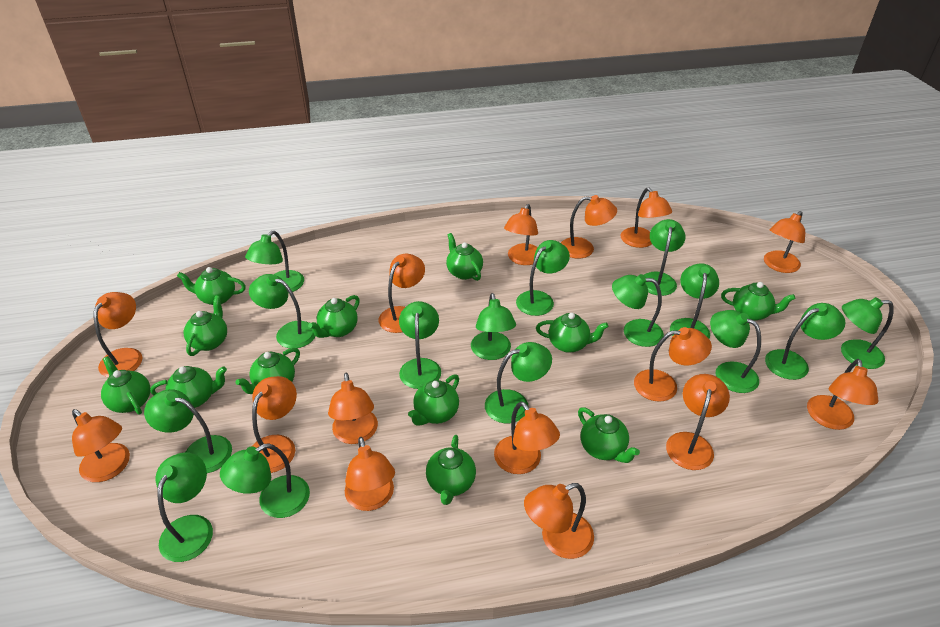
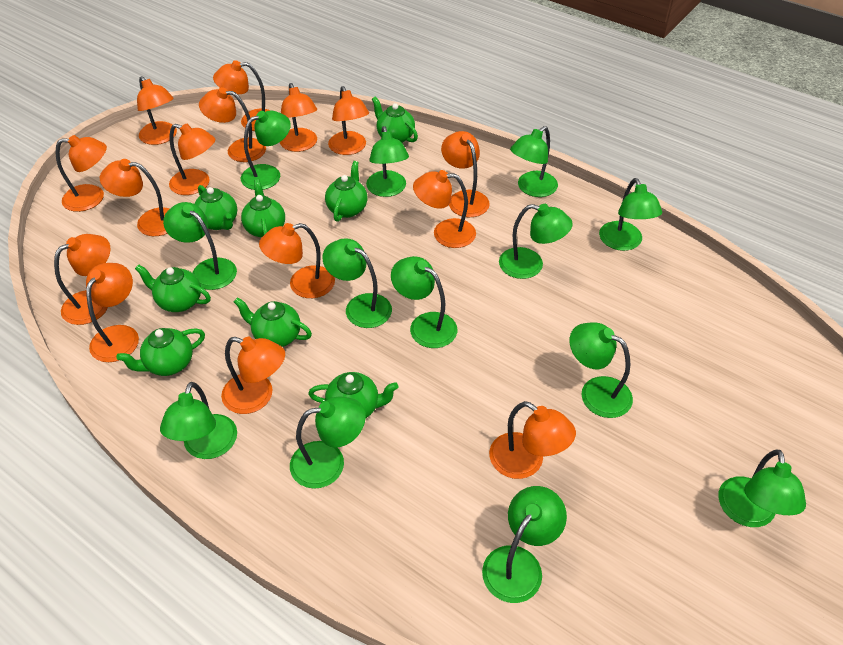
green lamp: 15 -> 13
green teapot: 12 -> 8

